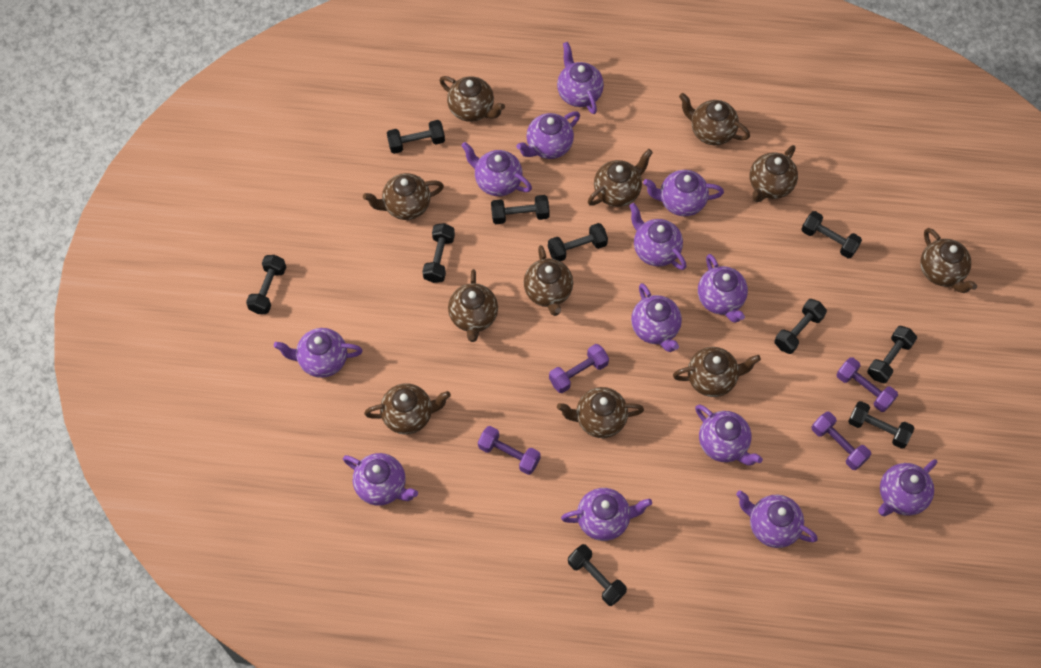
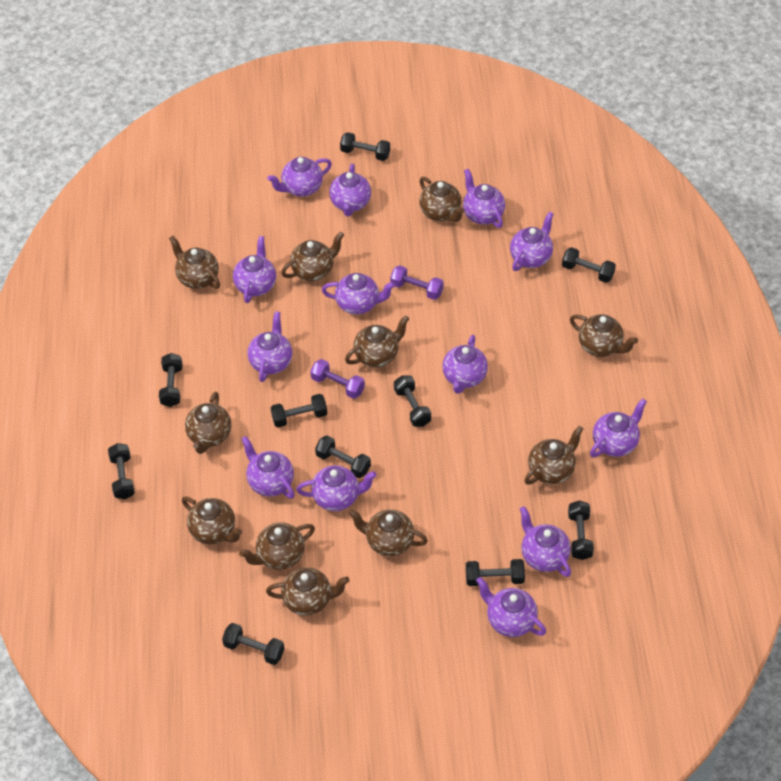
purple dumbbell: 4 -> 2

